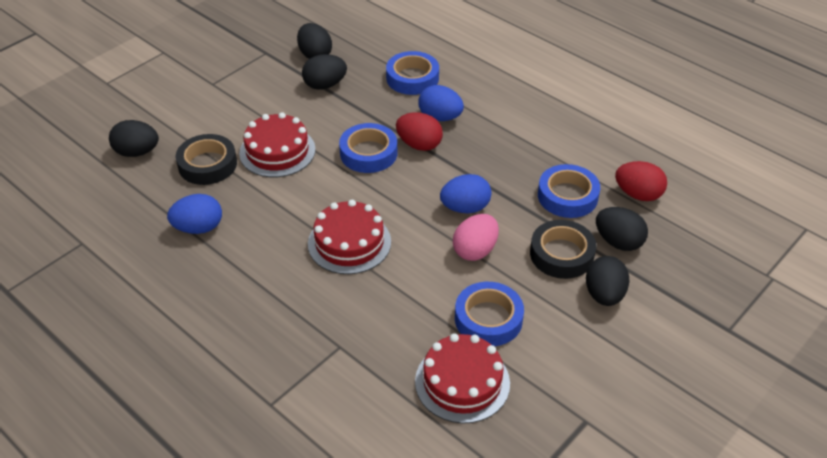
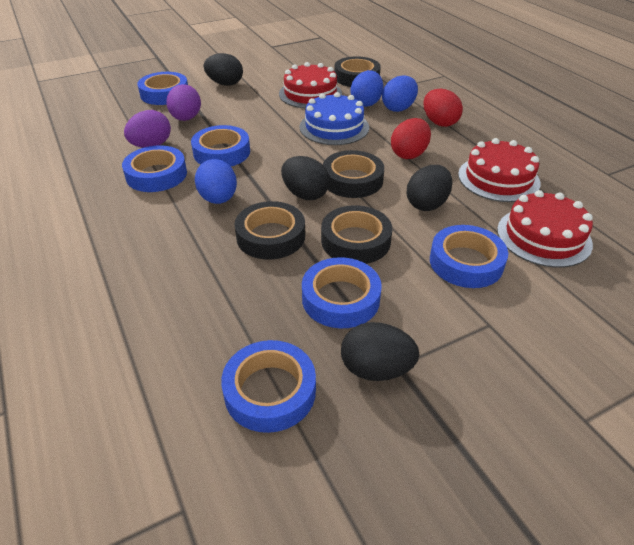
black egg: 5 -> 4
black tape: 2 -> 4
blue cake: 0 -> 1
blue tape: 4 -> 6
pink egg: 1 -> 0
purple egg: 0 -> 2

